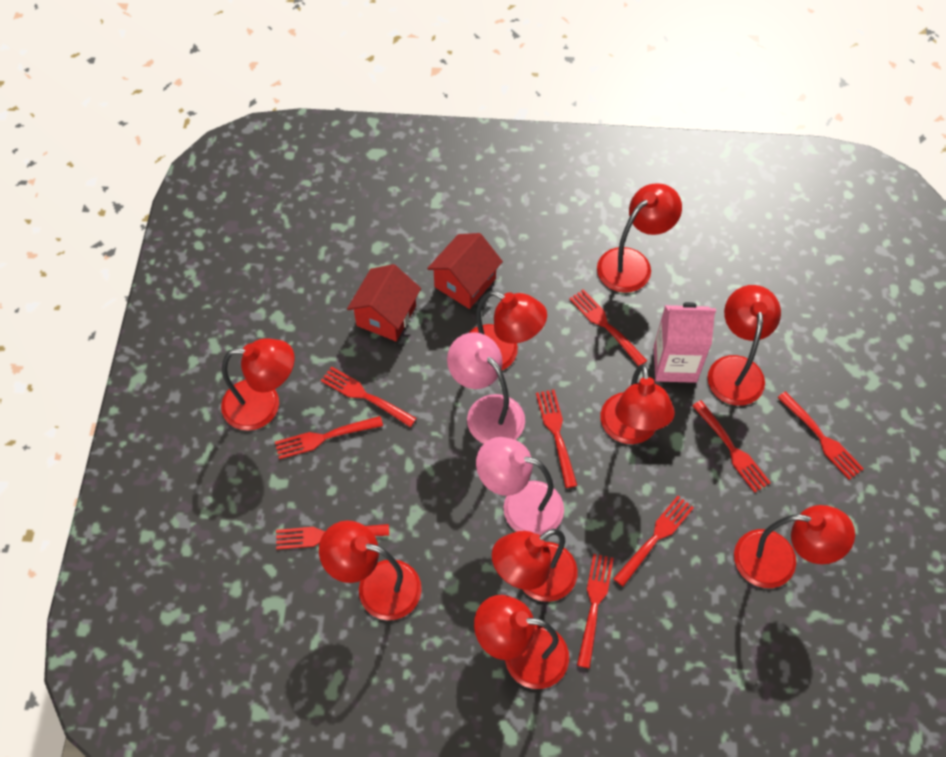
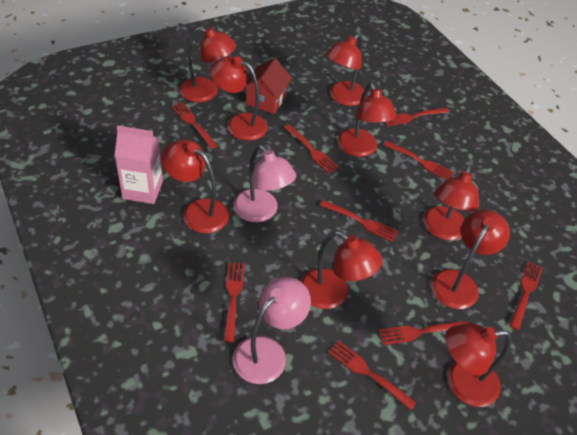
red house: 2 -> 1

